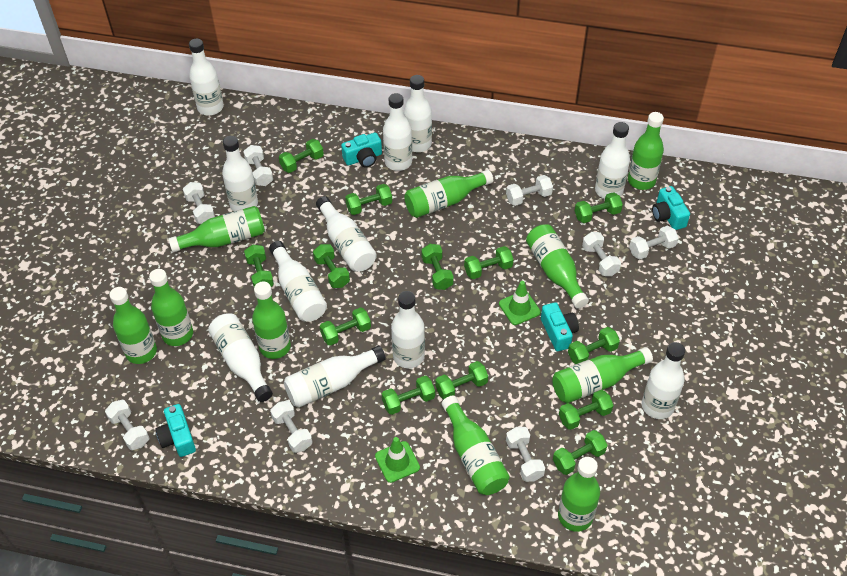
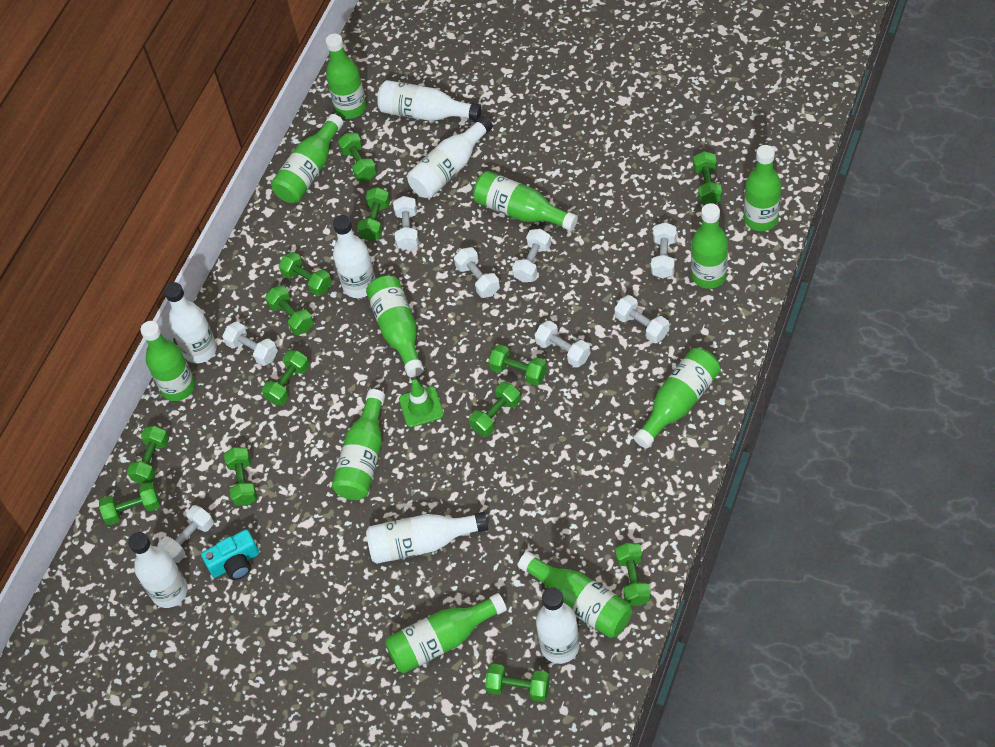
green bottle: 10 -> 11
green traffic cone: 2 -> 1
turquoise camera: 4 -> 1
white bottle: 11 -> 7

